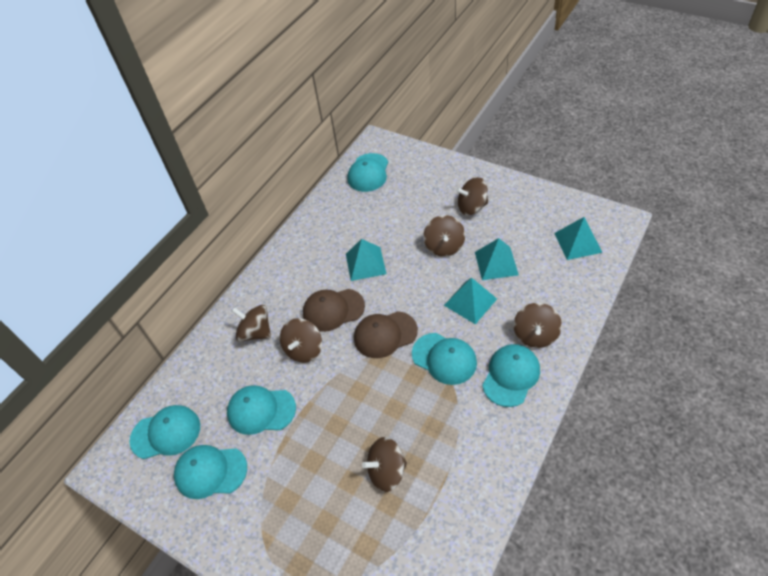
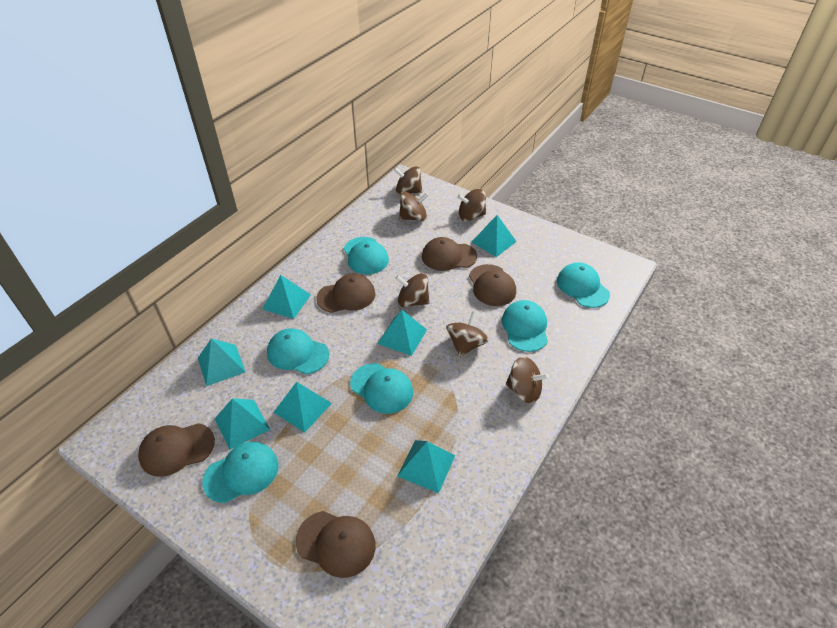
brown cap: 2 -> 5
turquoise pyramid: 4 -> 7

